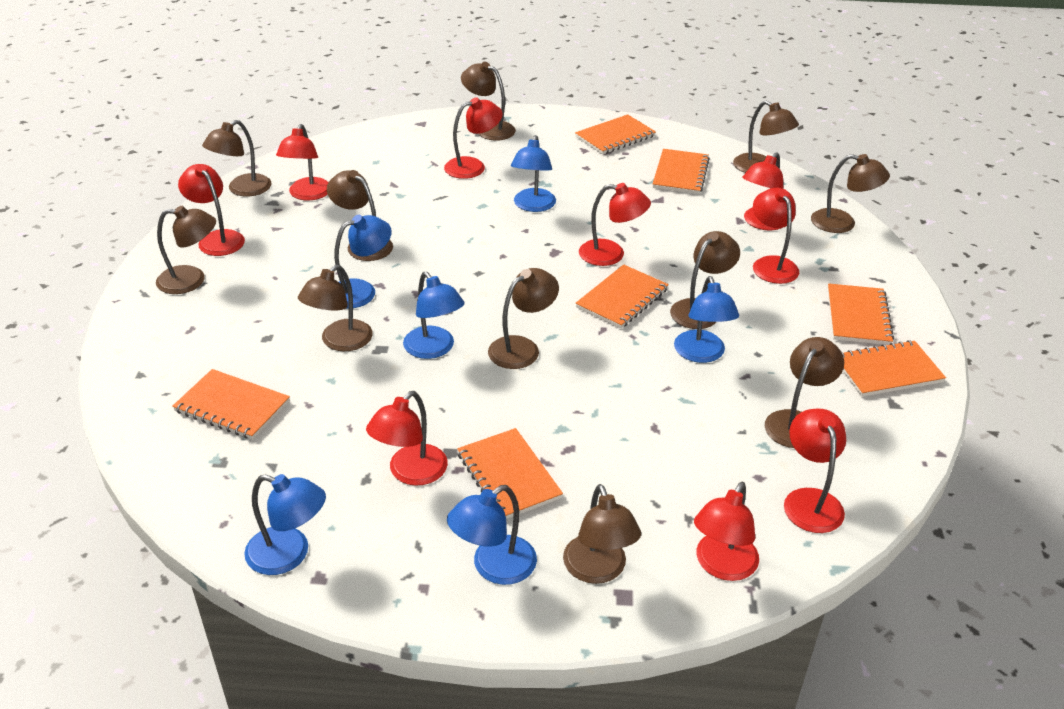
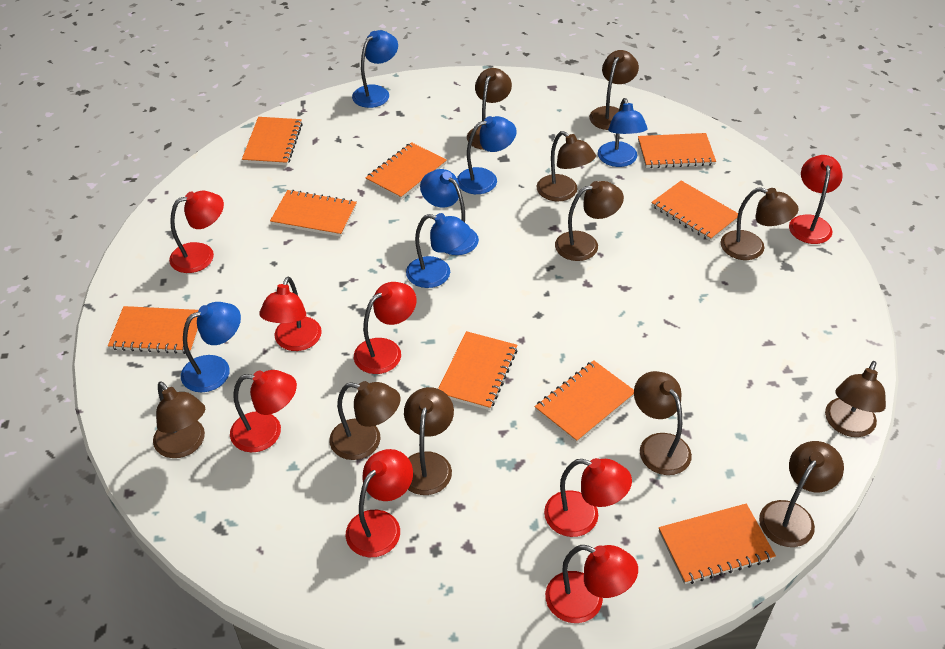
orange notebook: 7 -> 9
red lamp: 9 -> 8

